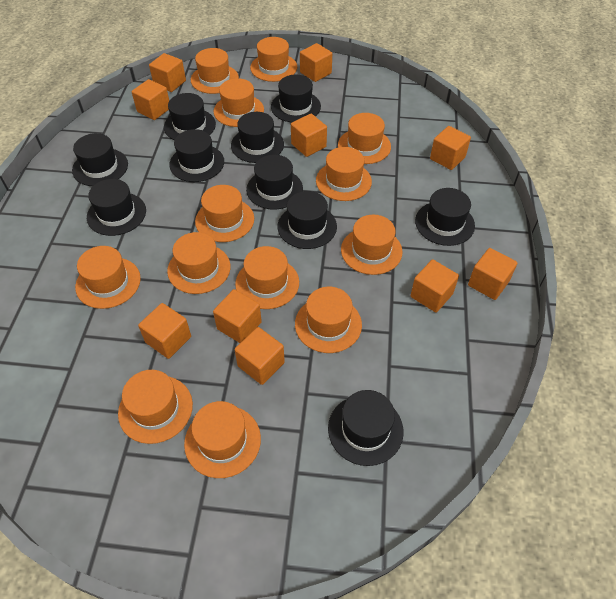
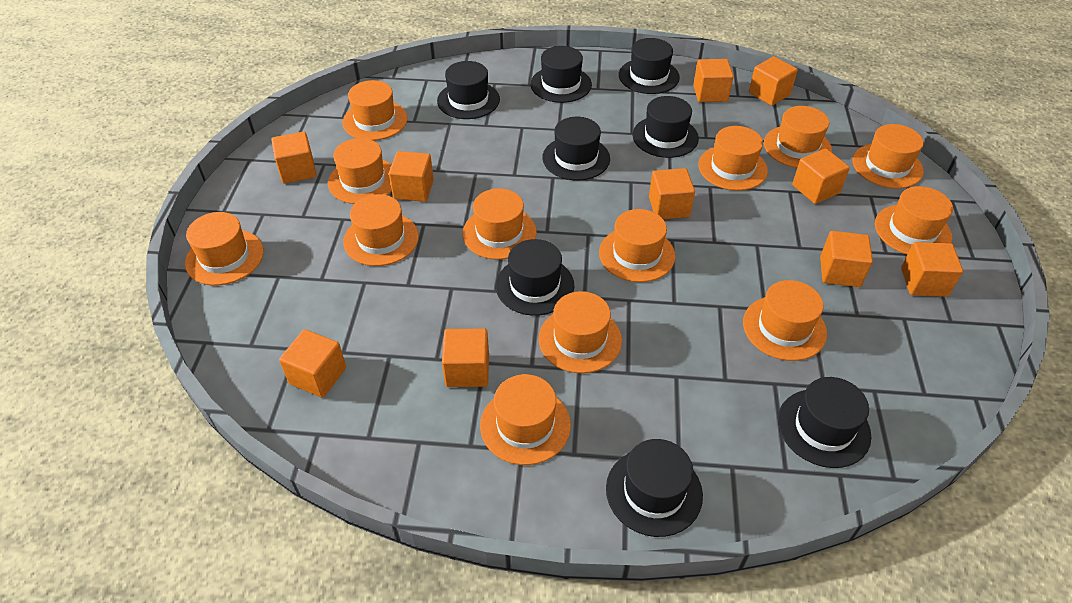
black hat: 10 -> 8

